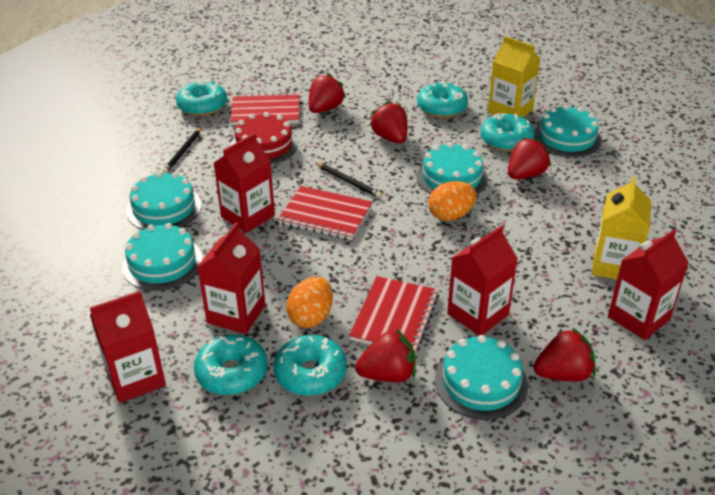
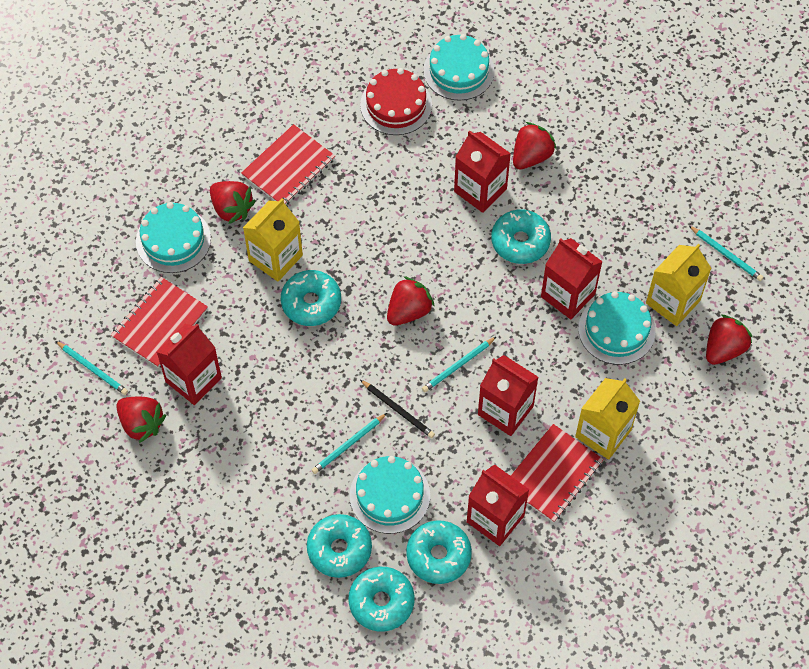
black pencil: 2 -> 1
orange egg: 2 -> 0
turquoise cake: 5 -> 4
turquoise pencil: 0 -> 4
yellow carton: 2 -> 3

